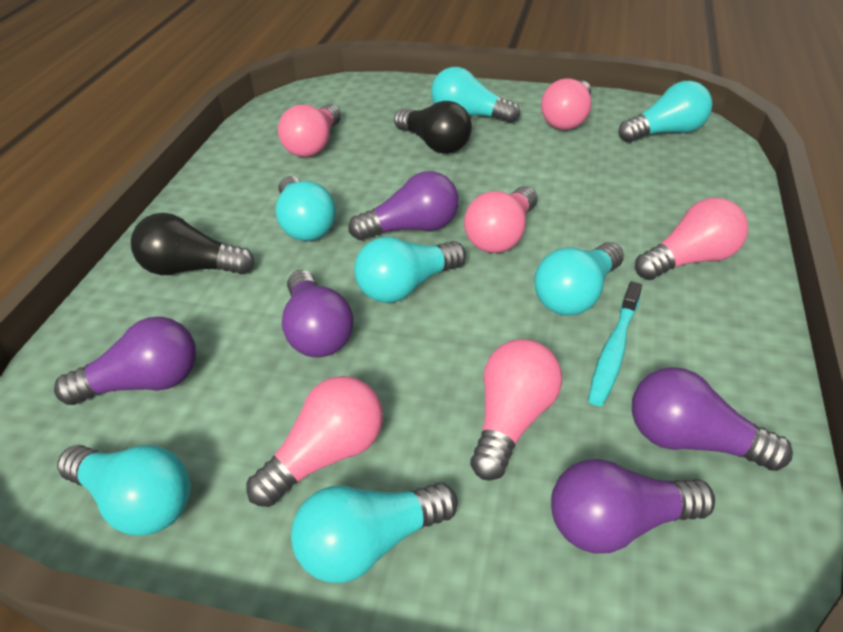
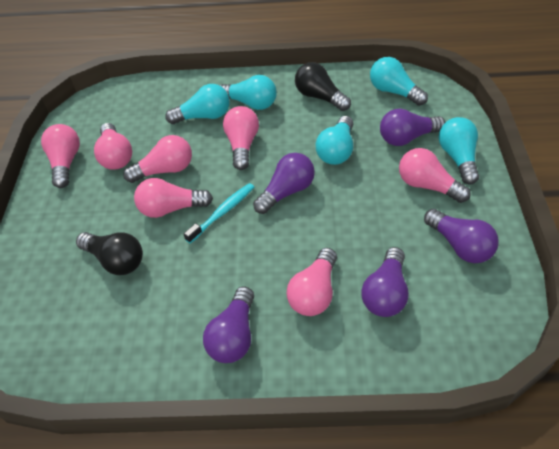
pink light bulb: 6 -> 7
turquoise light bulb: 7 -> 5

